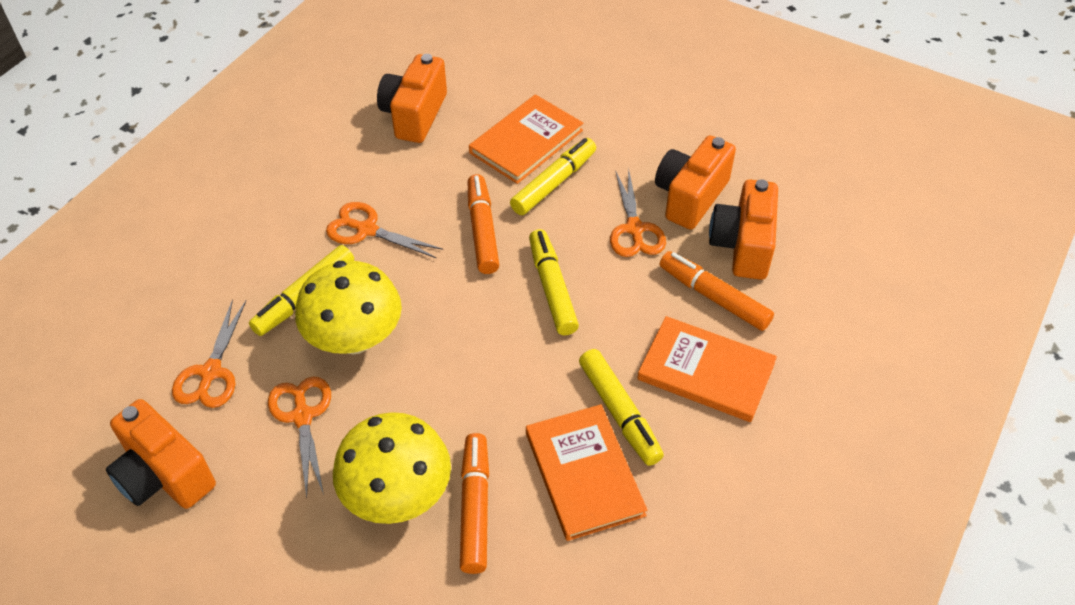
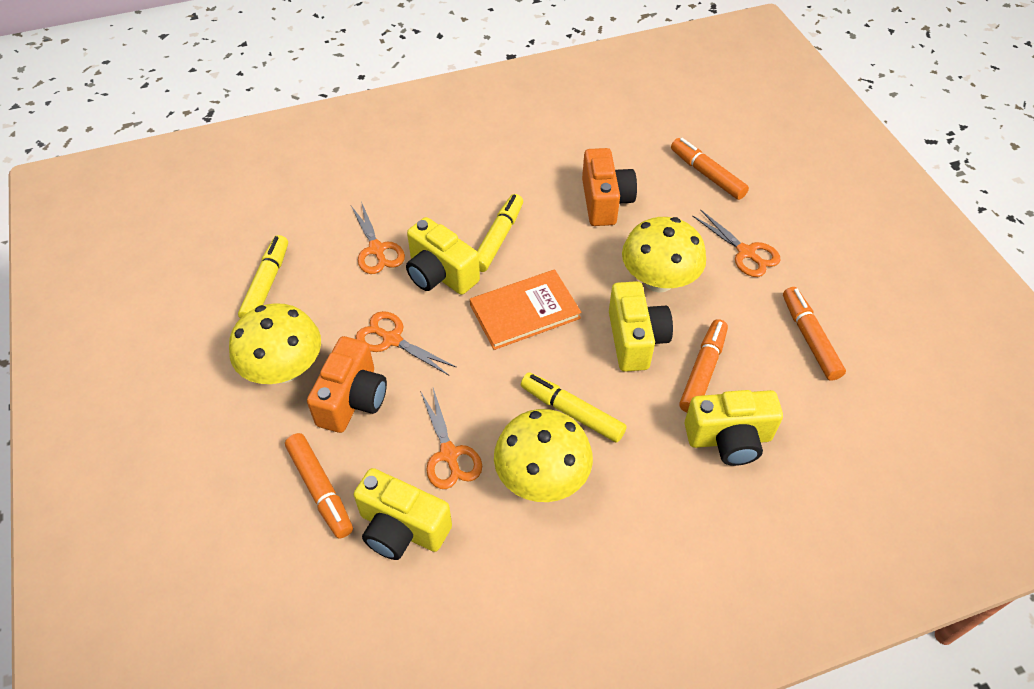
orange book: 3 -> 1
orange camera: 4 -> 2
orange marker: 3 -> 4
yellow camera: 0 -> 4
yellow marker: 4 -> 3
yellow mushroom: 2 -> 3

